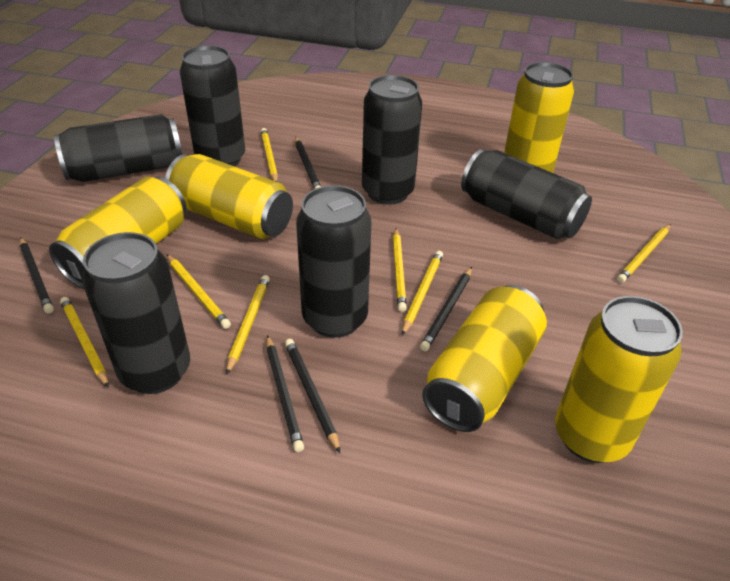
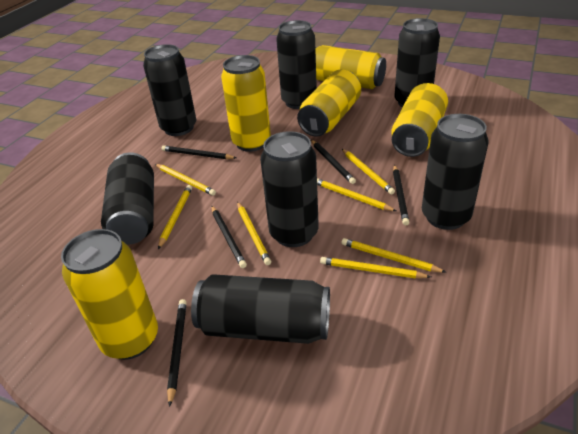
black can: 6 -> 7

